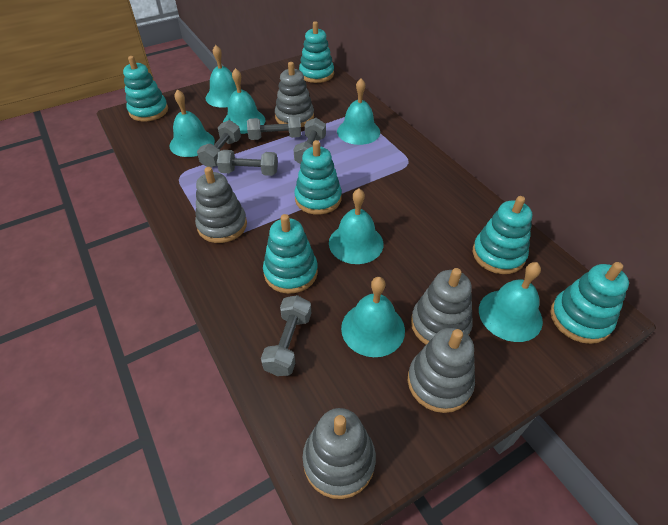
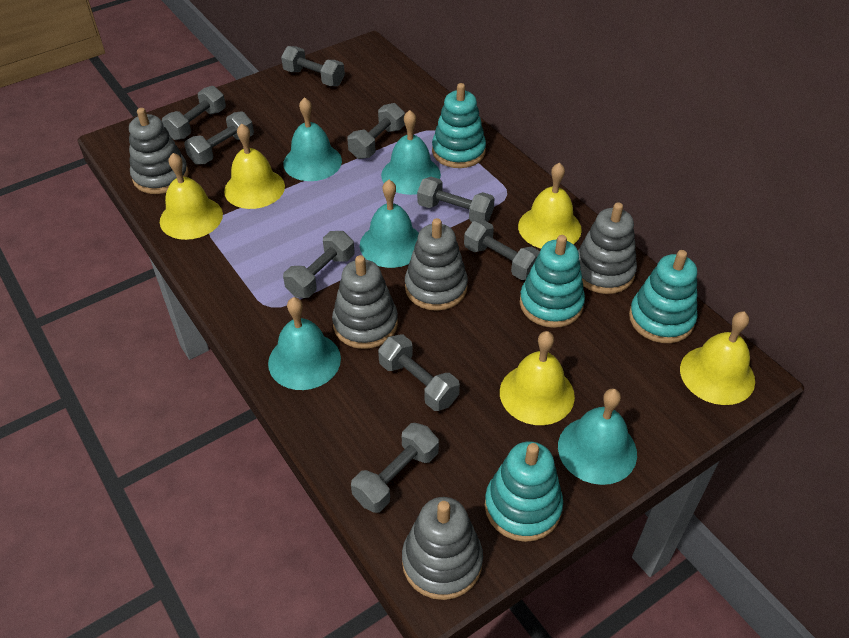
grey dumbbell: 5 -> 9
turquoise bell: 7 -> 5
turquoise stacking toy: 6 -> 4
yellow bell: 0 -> 5

